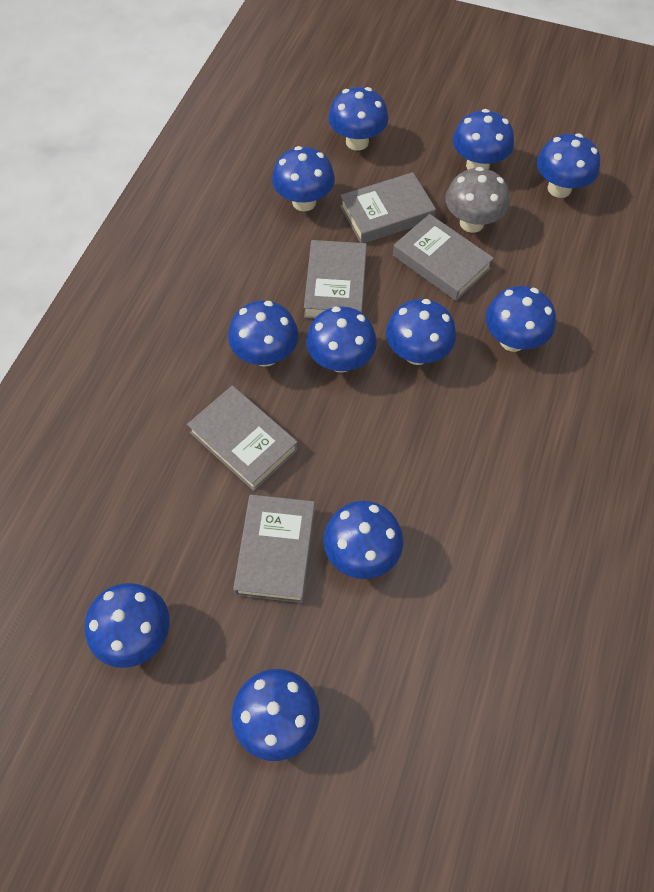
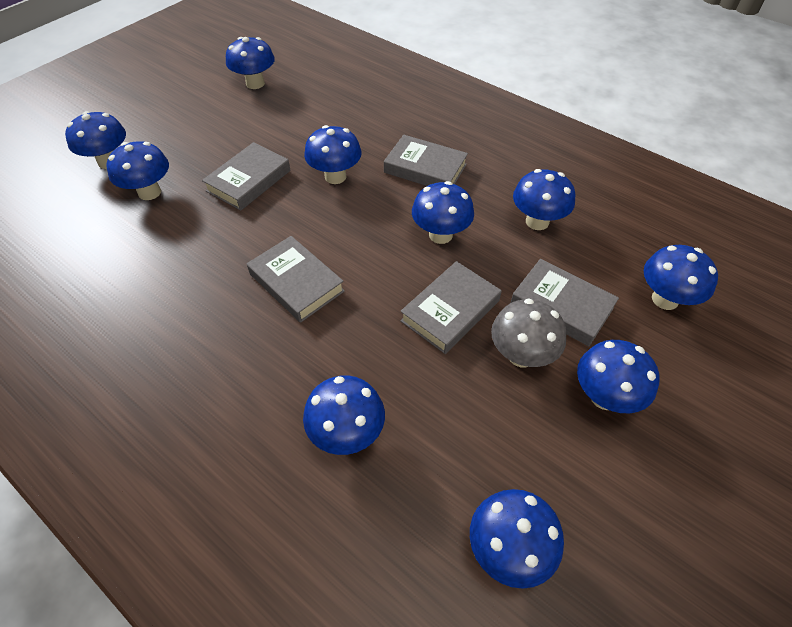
blue mushroom: 11 -> 10

